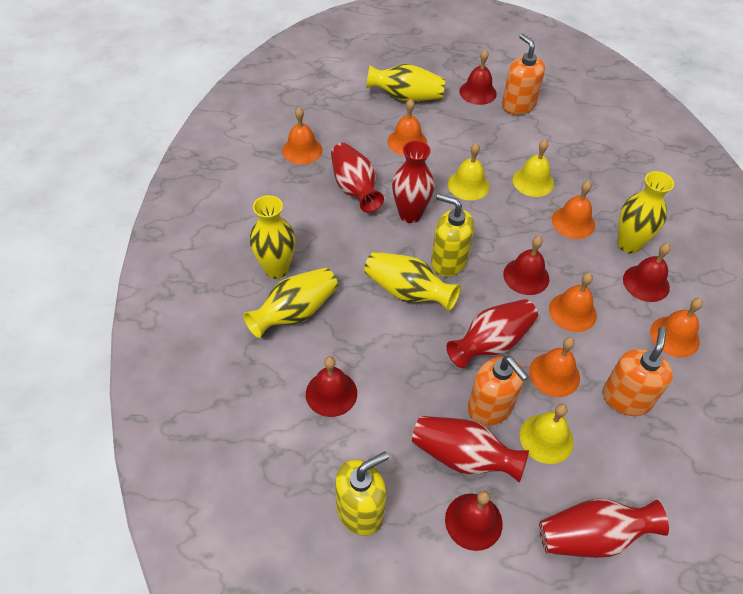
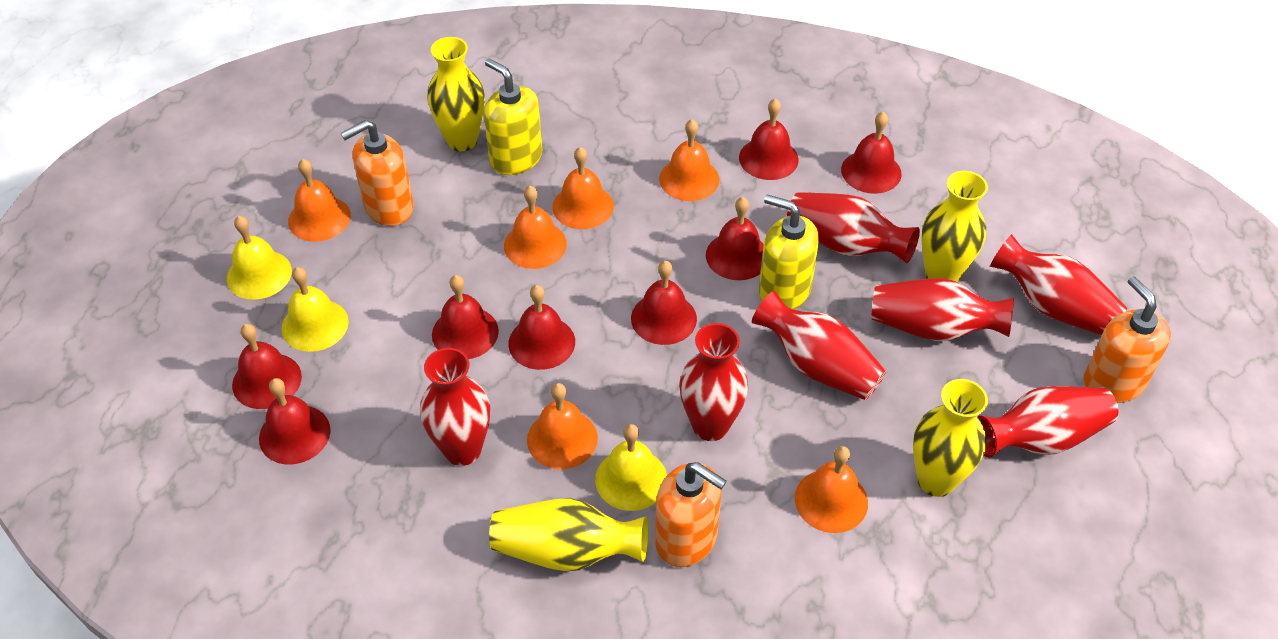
red bell: 5 -> 8
red vase: 5 -> 7
yellow vase: 5 -> 4

